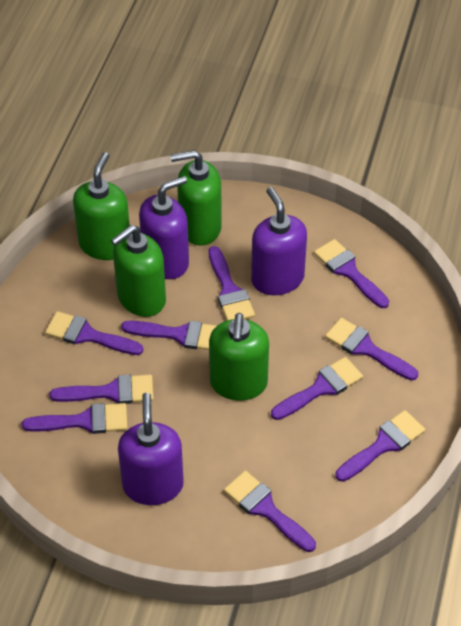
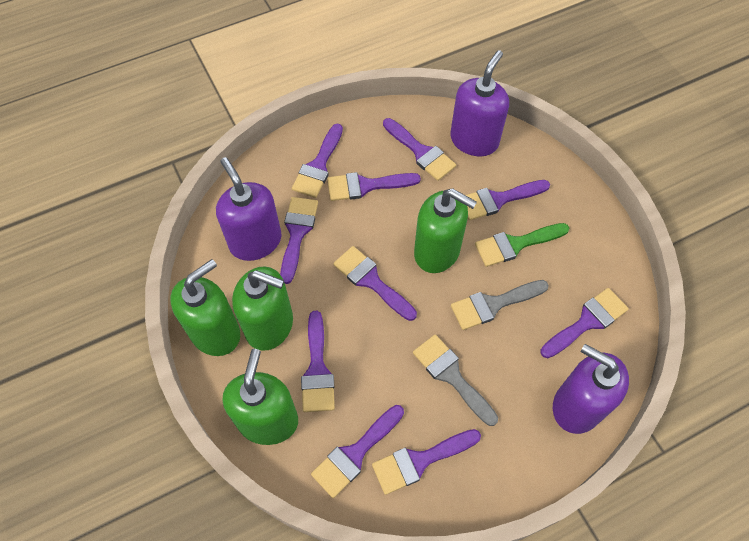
green brush: 0 -> 1
grey brush: 0 -> 2

